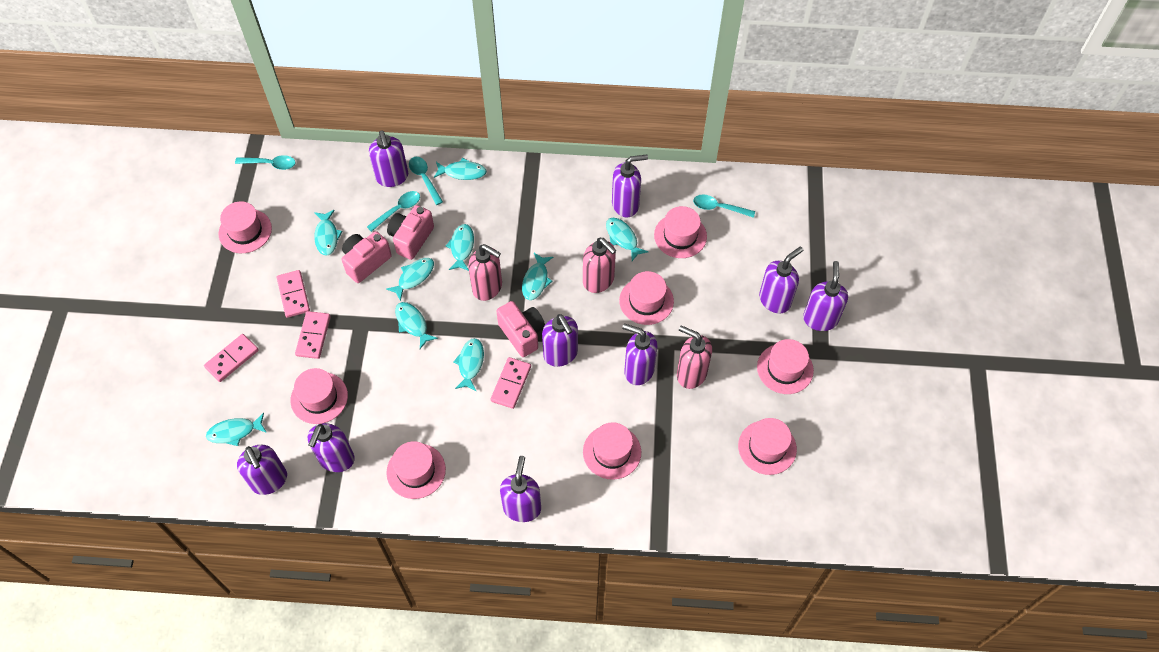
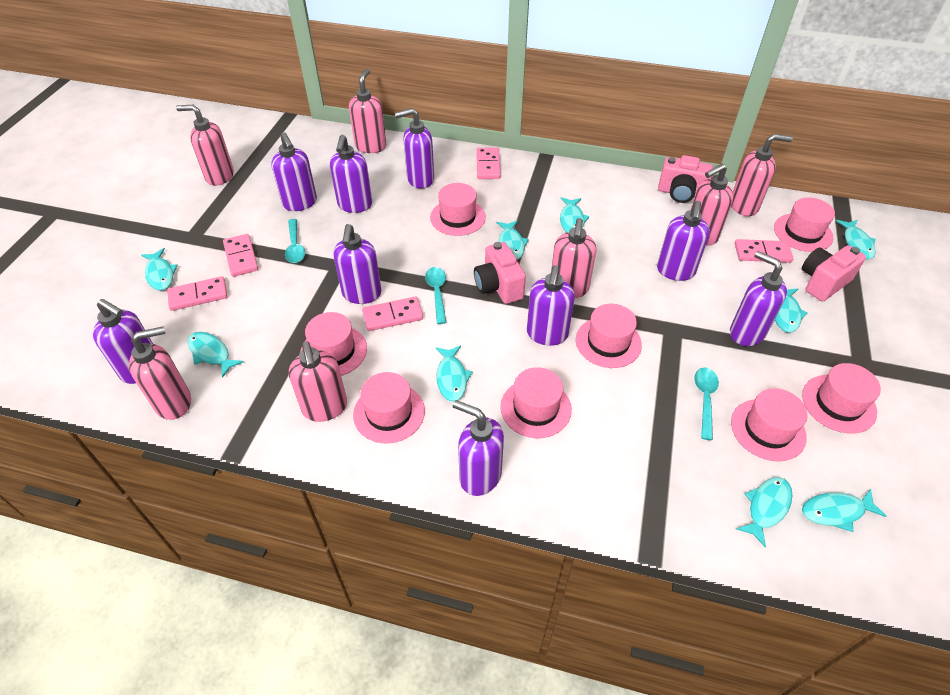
pink domino: 4 -> 5
pink soap dispenser: 3 -> 7
turquoise spoon: 4 -> 3

